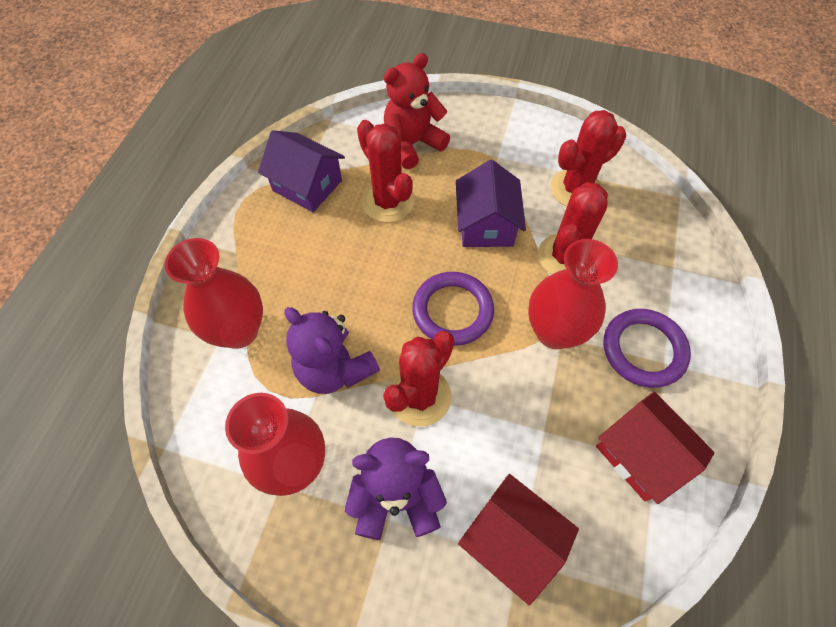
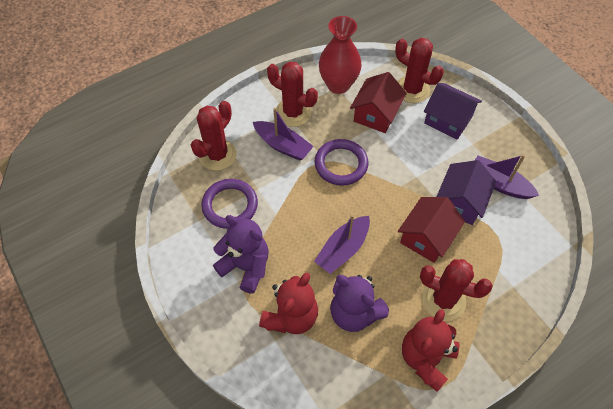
purple boat: 0 -> 3
red teddy bear: 1 -> 2
red vase: 3 -> 1

